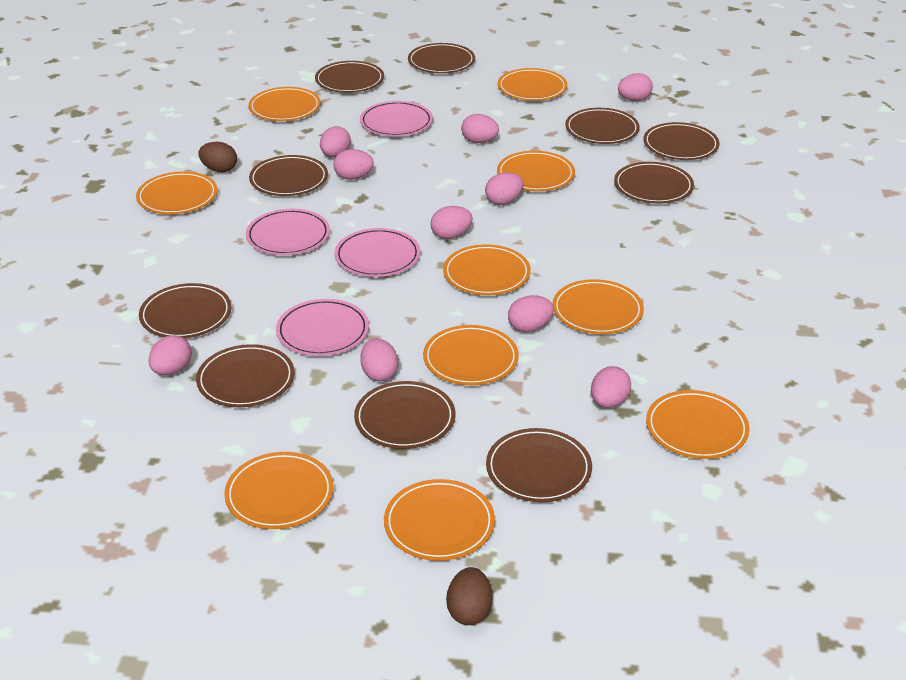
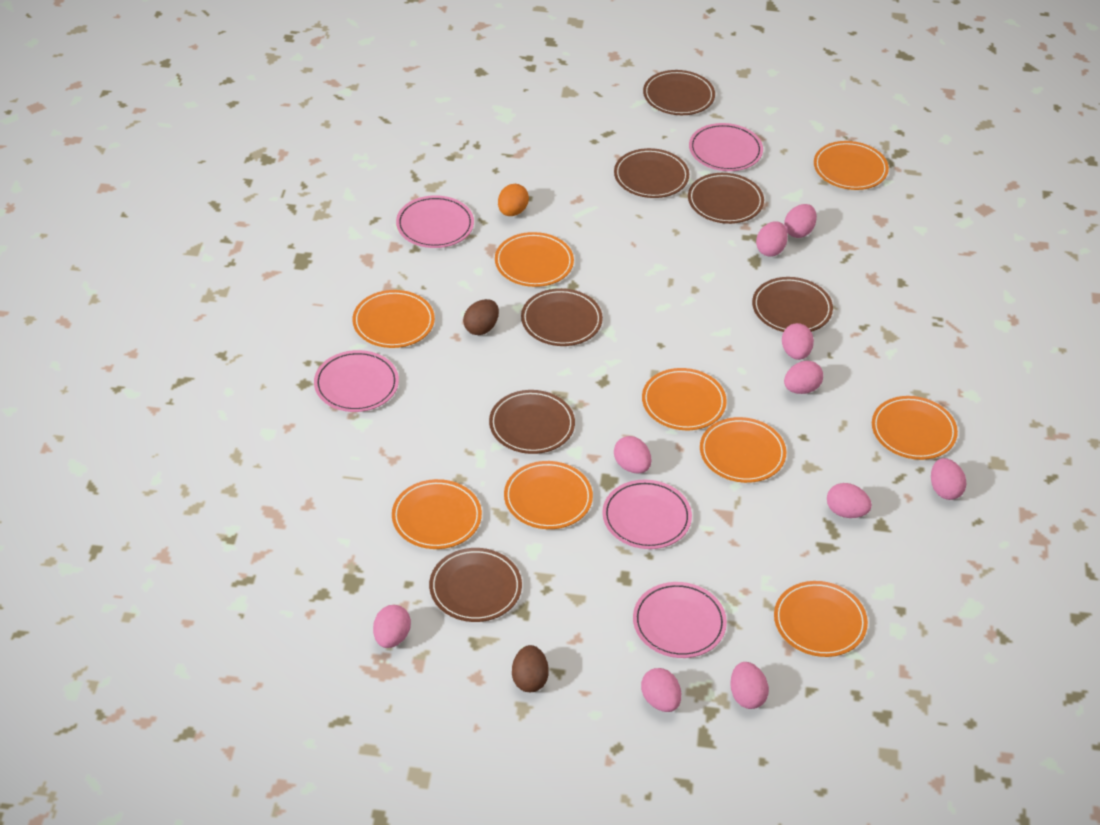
brown plate: 10 -> 7
orange egg: 0 -> 1
orange plate: 10 -> 9
pink plate: 4 -> 5

